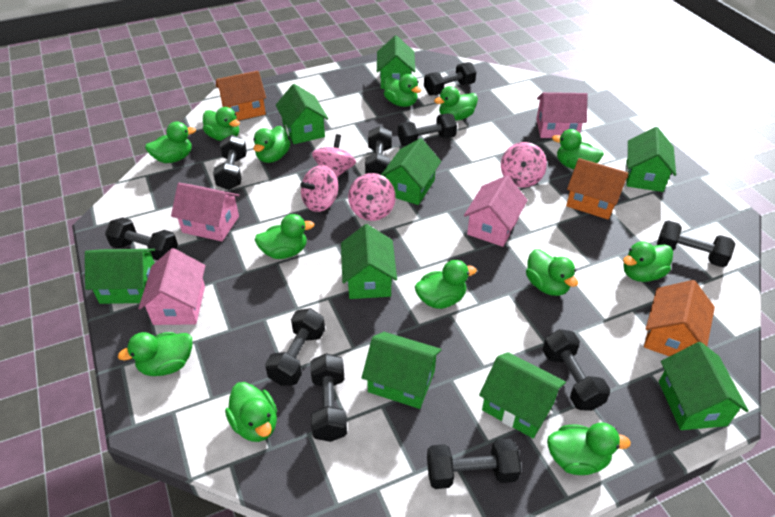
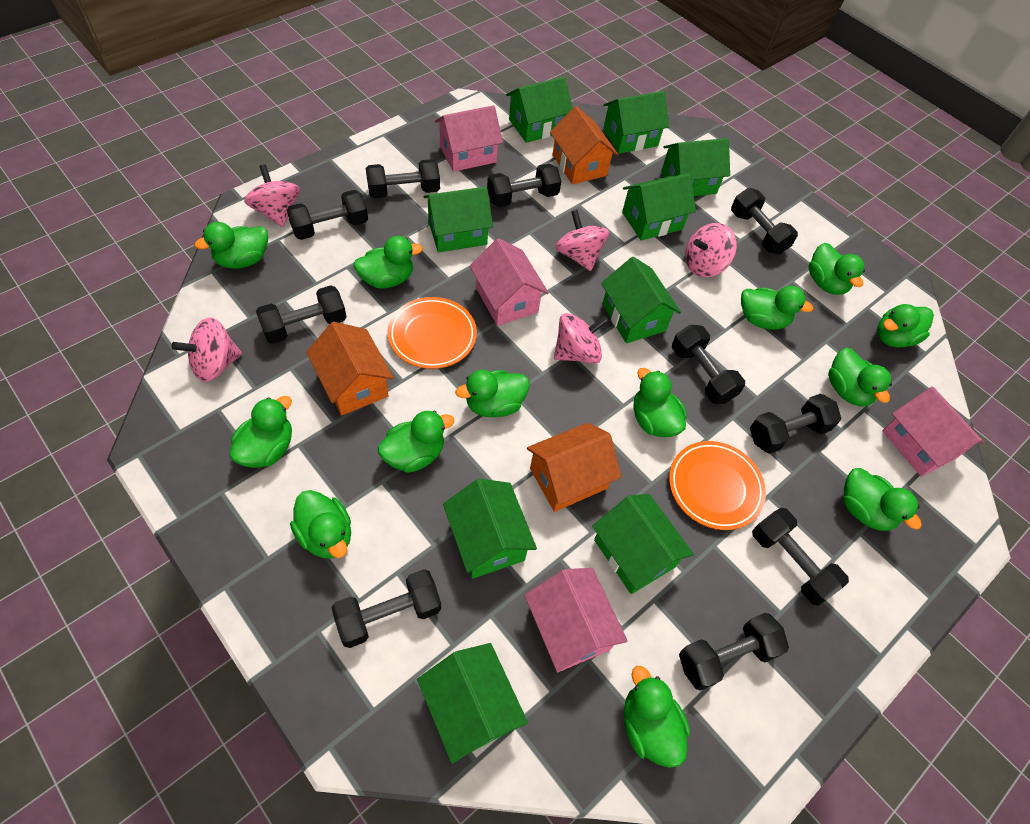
orange plate: 0 -> 2
pink spinning top: 4 -> 5

